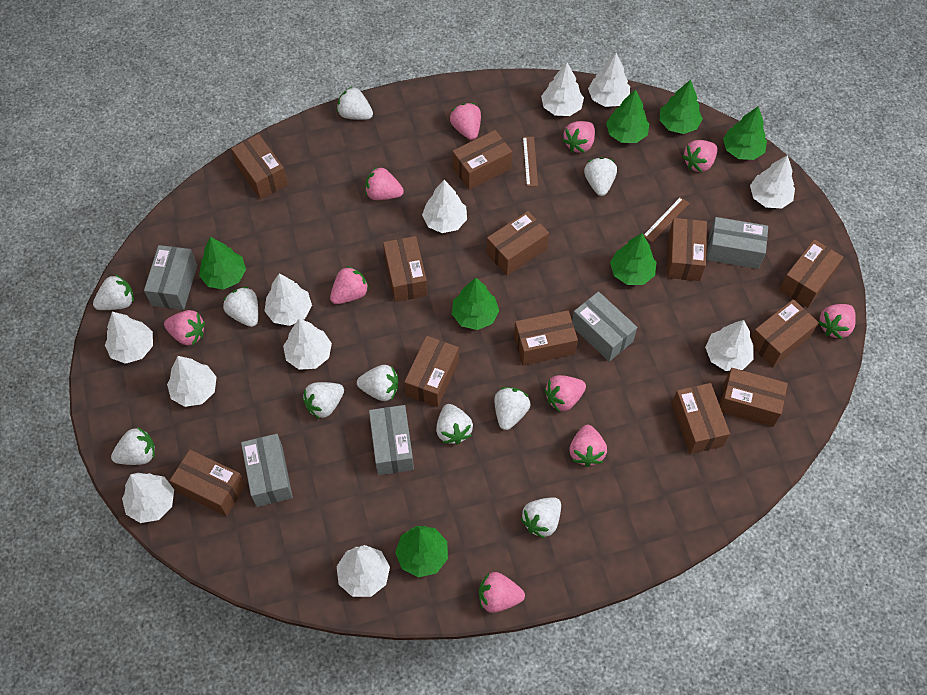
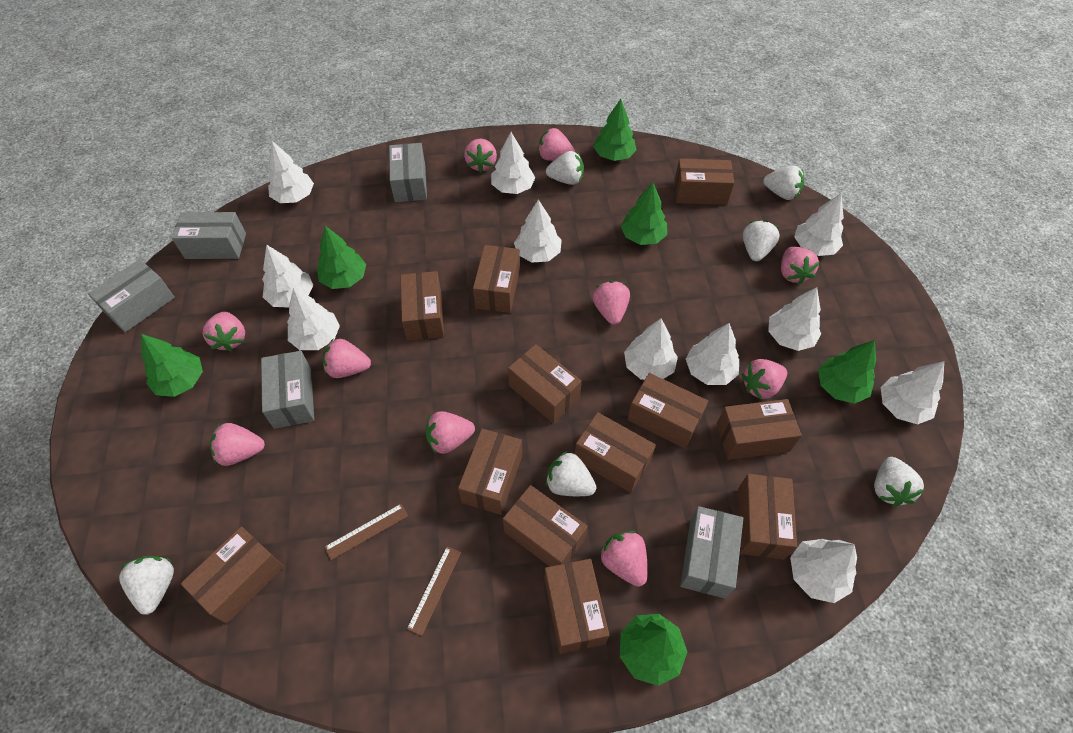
green tree: 7 -> 6
white strawberry: 10 -> 6

